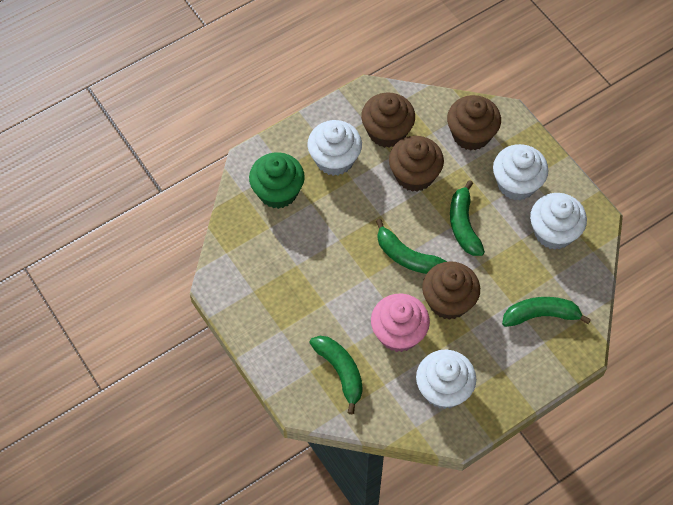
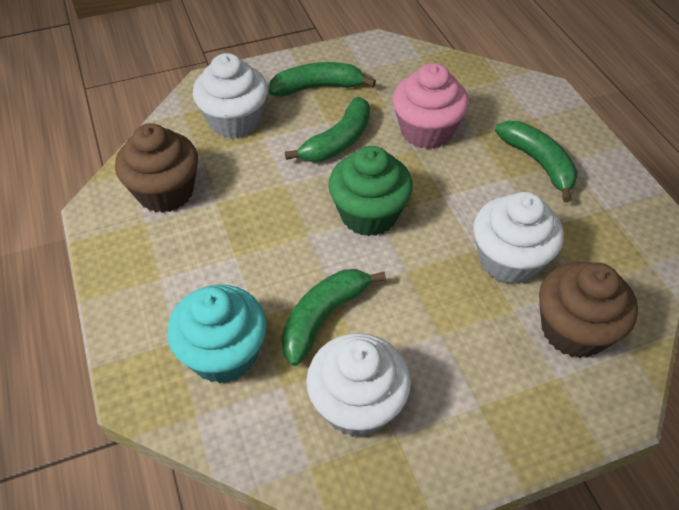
brown cupcake: 4 -> 2
turquoise cupcake: 0 -> 1
white cupcake: 4 -> 3

